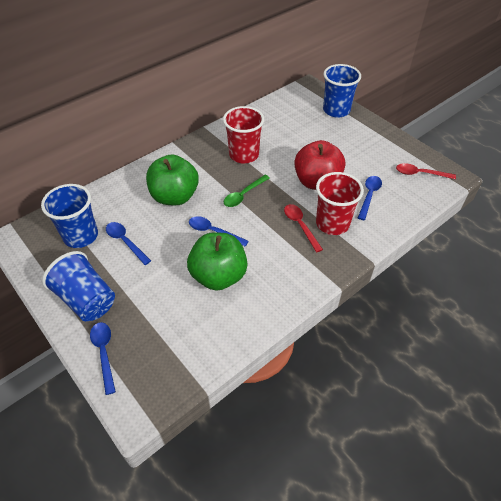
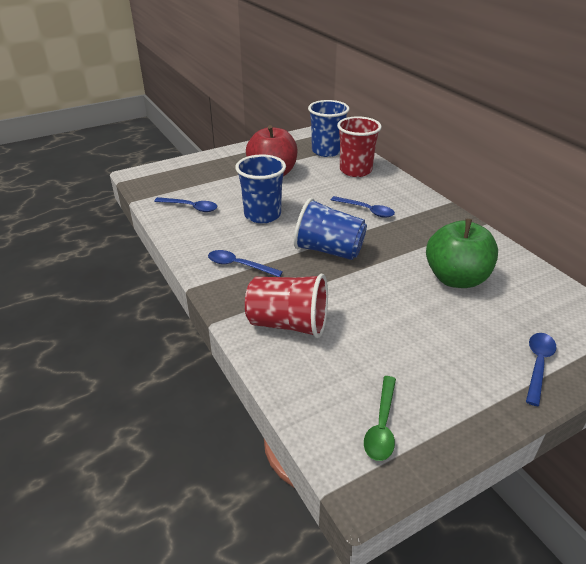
green apple: 2 -> 1
red spoon: 2 -> 0

